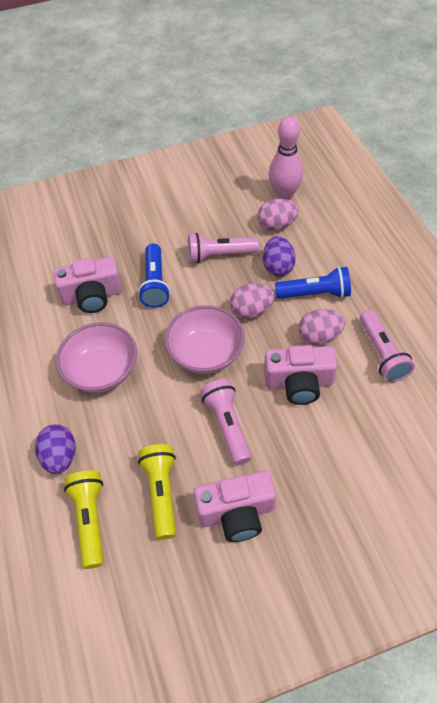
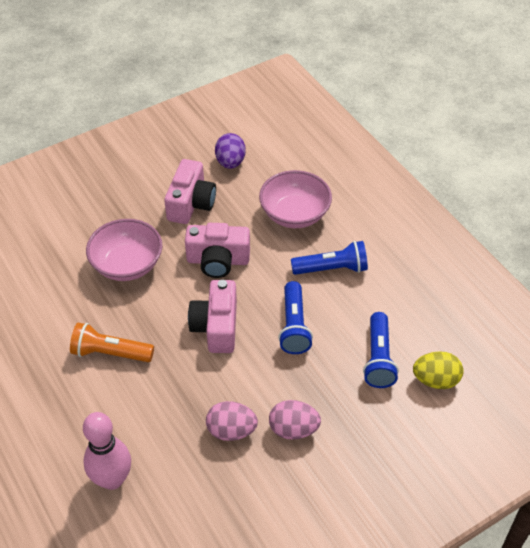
blue flashlight: 2 -> 3
orange flashlight: 0 -> 1
pink egg: 3 -> 2
pink flashlight: 3 -> 0
purple egg: 2 -> 1
yellow egg: 0 -> 1
yellow flashlight: 2 -> 0

